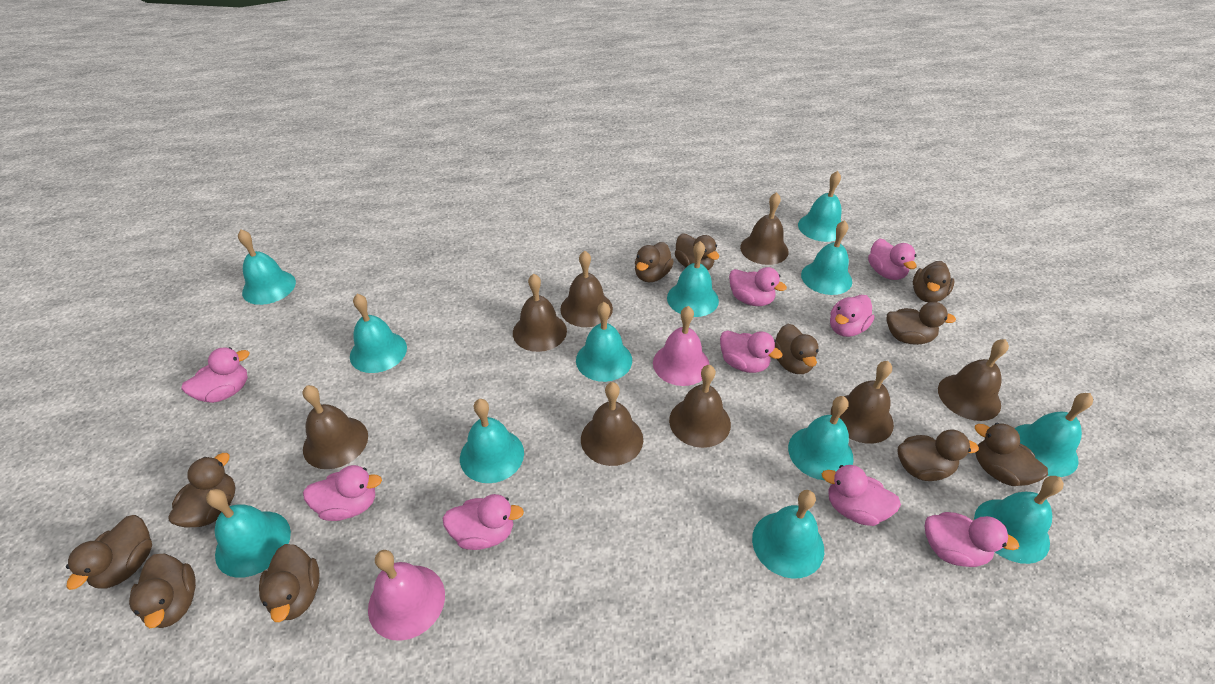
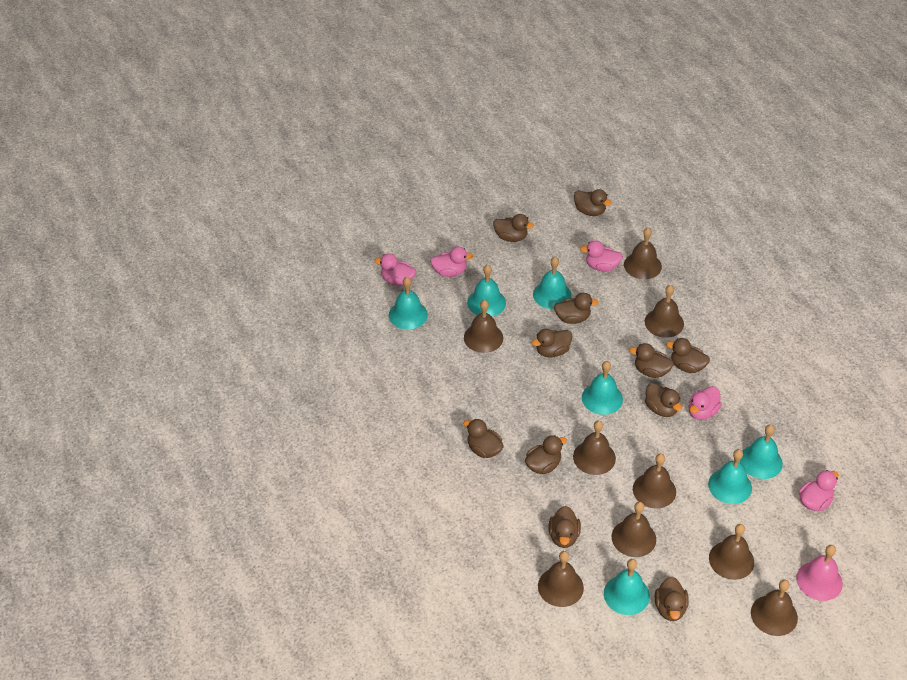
brown bell: 8 -> 9
pink bell: 2 -> 1
pink duck: 9 -> 5
turquoise bell: 12 -> 7

